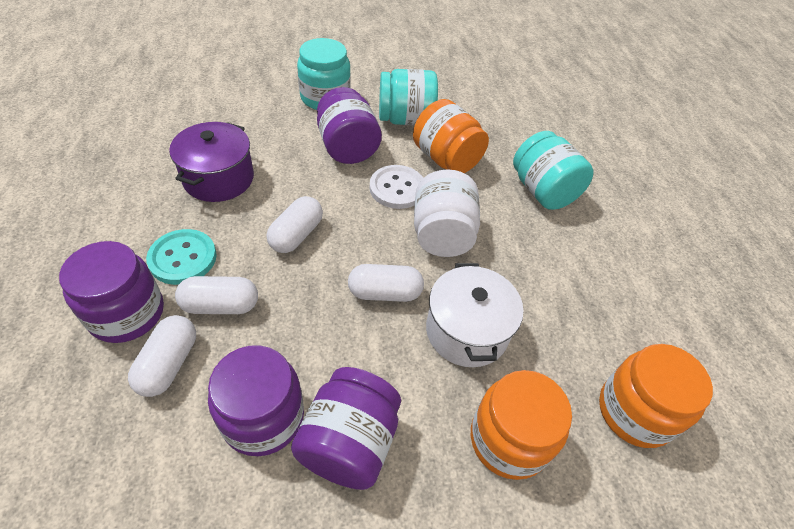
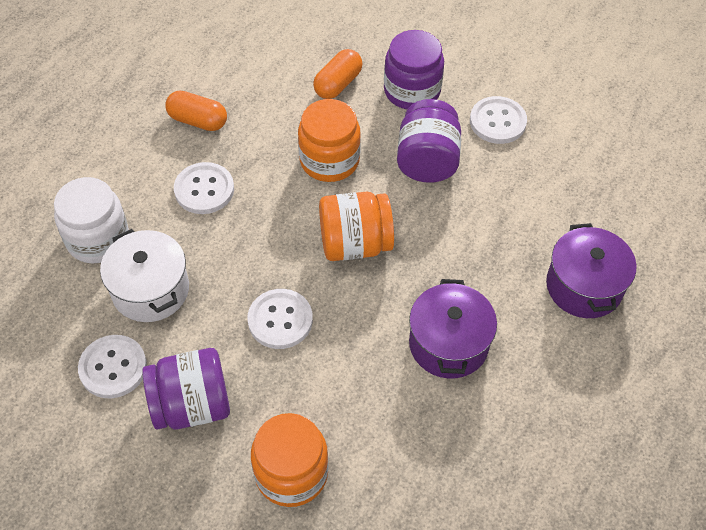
orange capsule: 0 -> 2
purple jar: 4 -> 3
purple pot: 1 -> 2
turquoise button: 1 -> 0
turquoise jar: 3 -> 0
white button: 1 -> 4
white capsule: 4 -> 0

